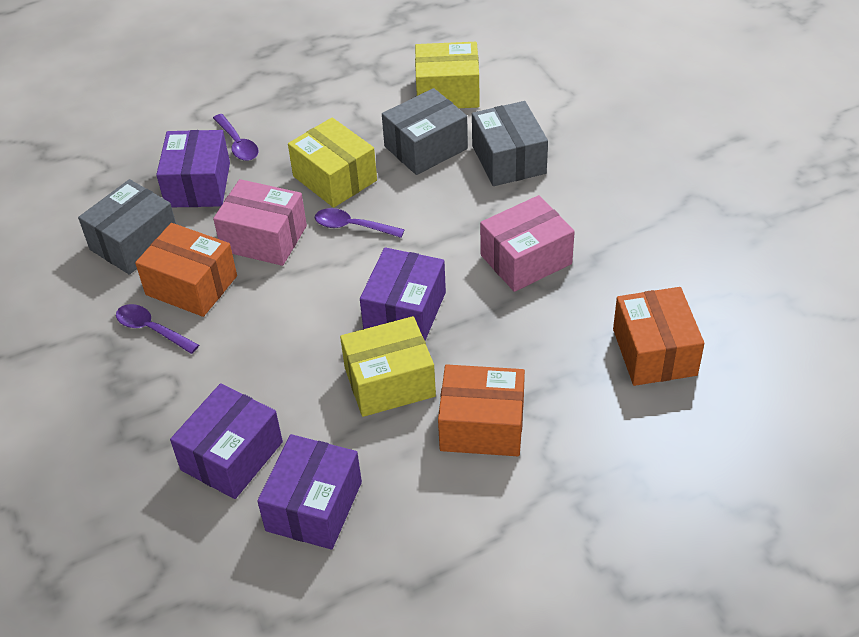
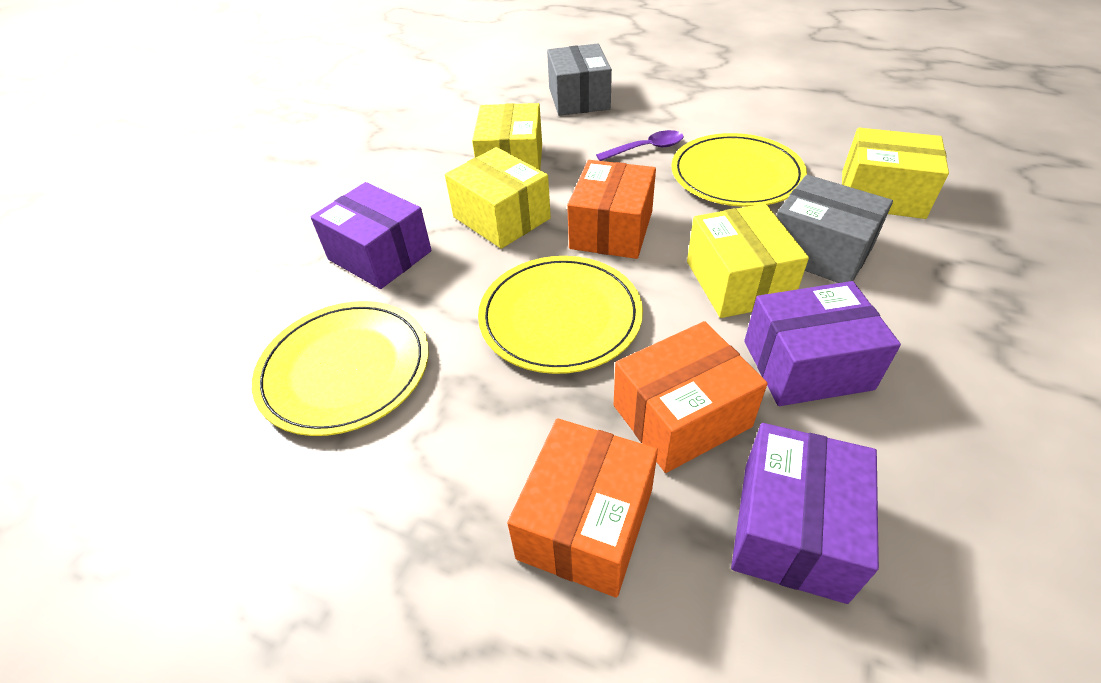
grey box: 3 -> 2
pink box: 2 -> 0
purple box: 4 -> 3
purple spoon: 3 -> 1
yellow box: 3 -> 4
yellow plate: 0 -> 3

